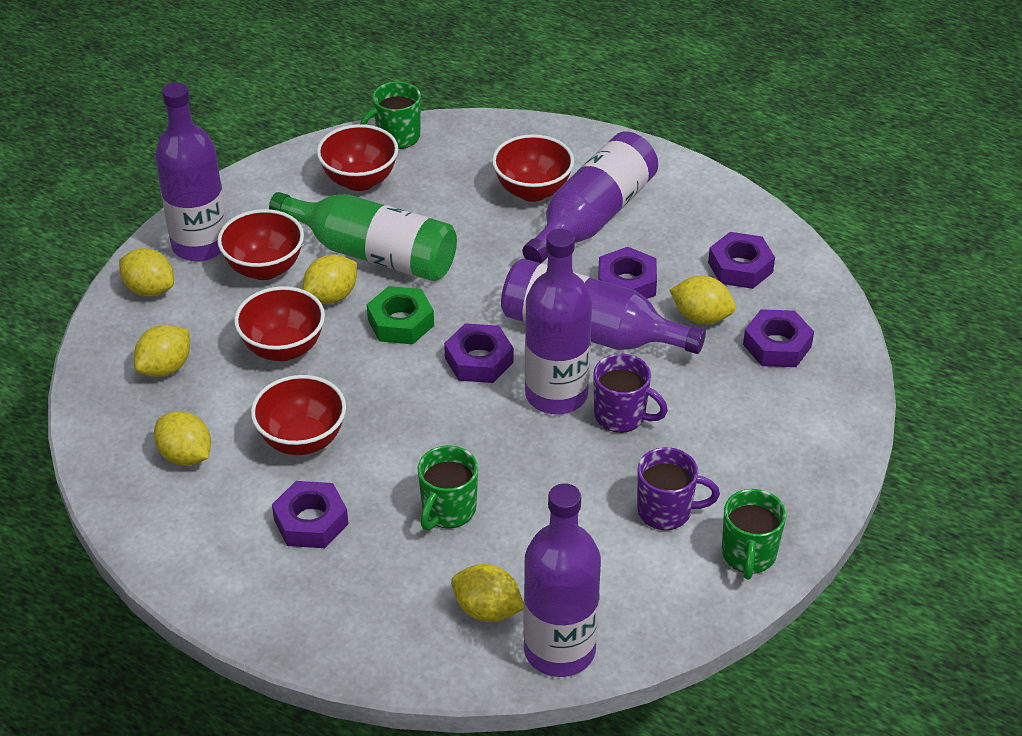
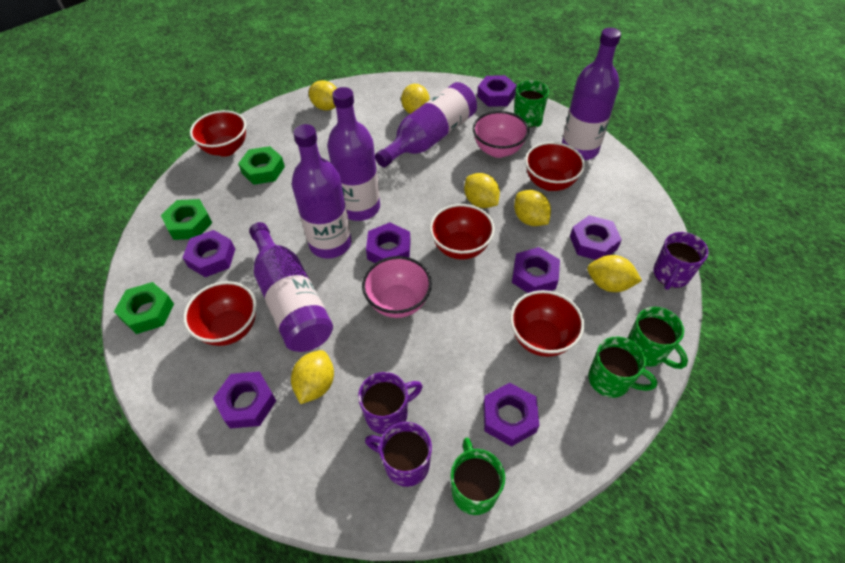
green bottle: 1 -> 0
green mug: 3 -> 4
green nut: 1 -> 3
pink bowl: 0 -> 2
purple mug: 2 -> 3
purple nut: 5 -> 7

